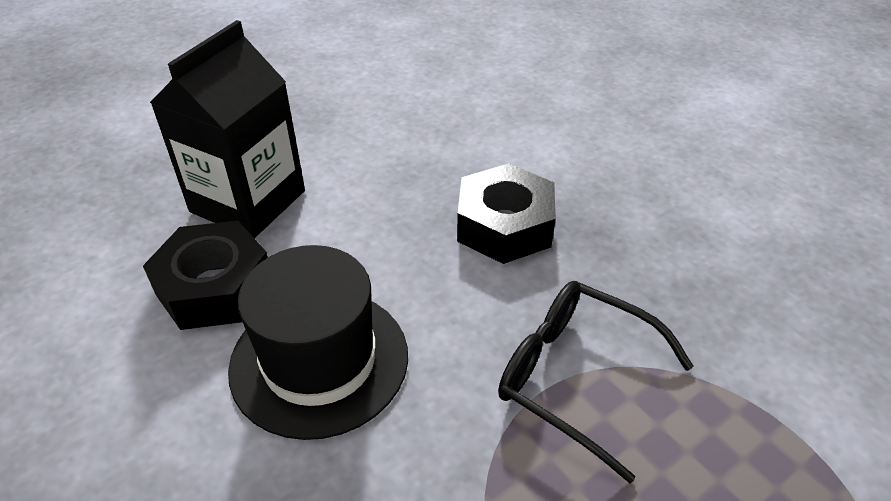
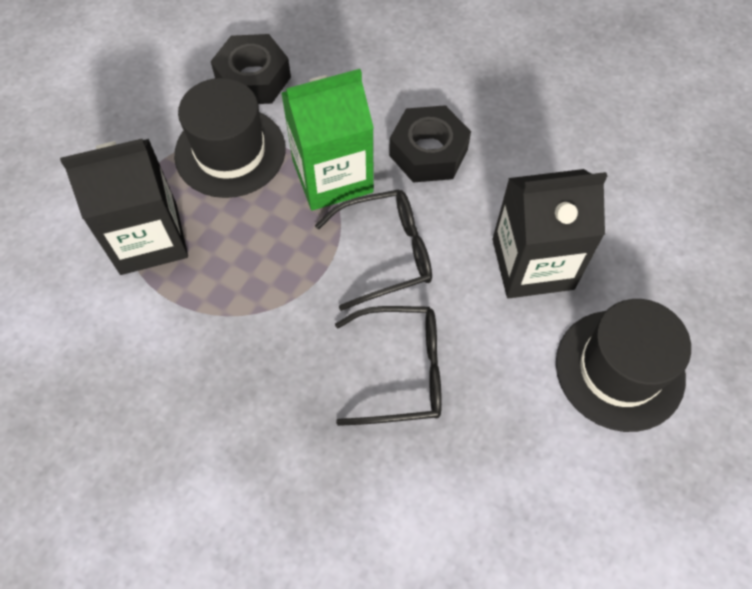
black carton: 1 -> 2
black glasses: 1 -> 2
black hat: 1 -> 2
green carton: 0 -> 1

